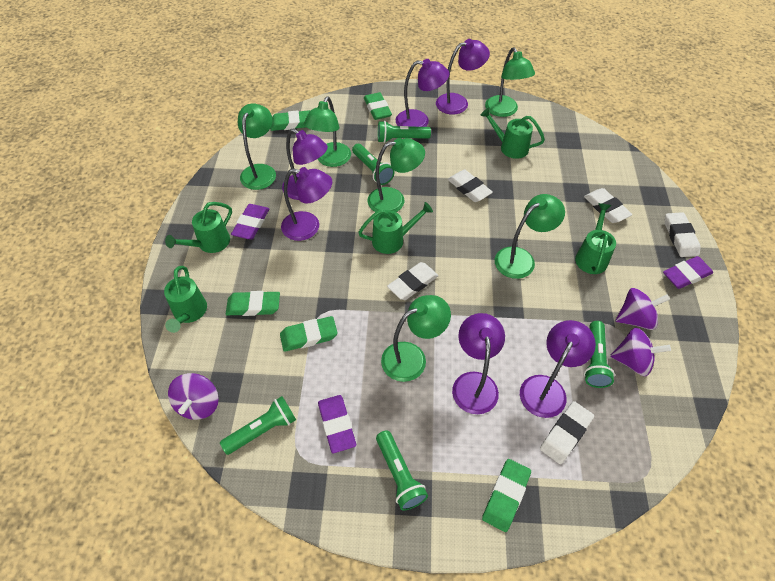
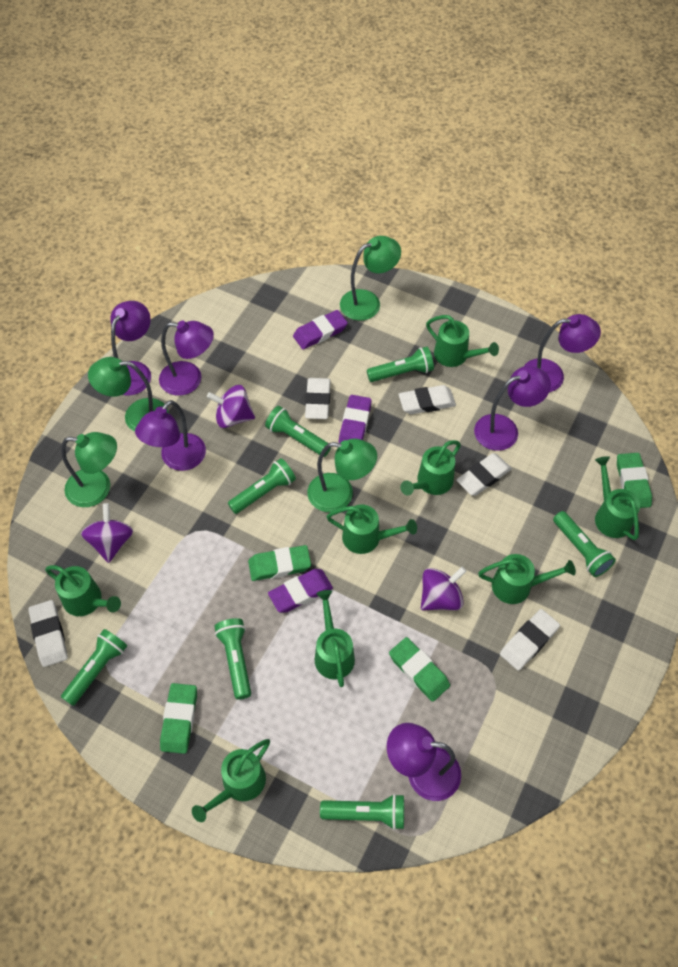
green eraser: 5 -> 4
green flashlight: 5 -> 7
green lamp: 6 -> 4
green watering can: 5 -> 8

